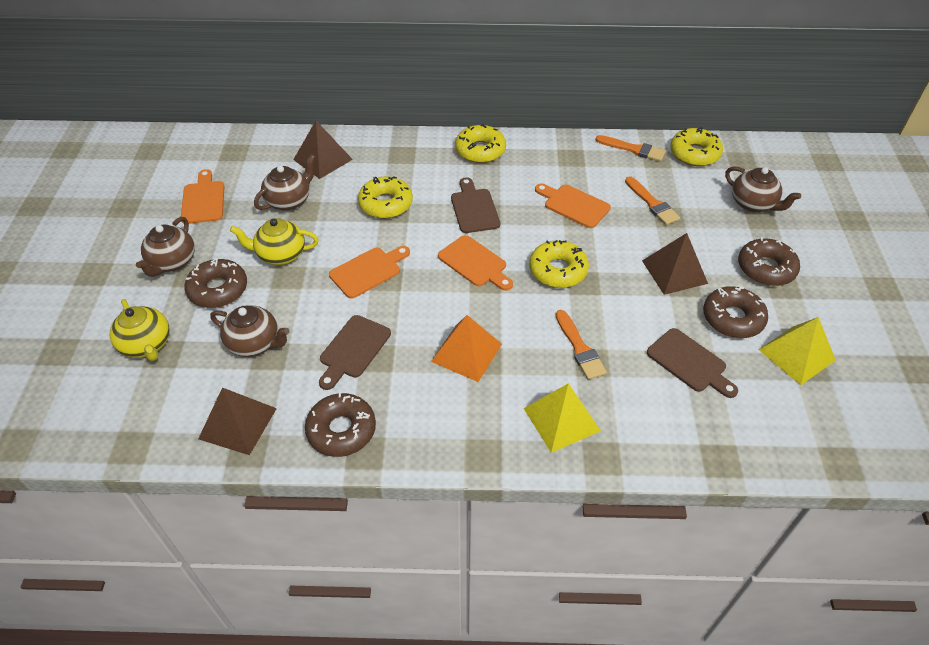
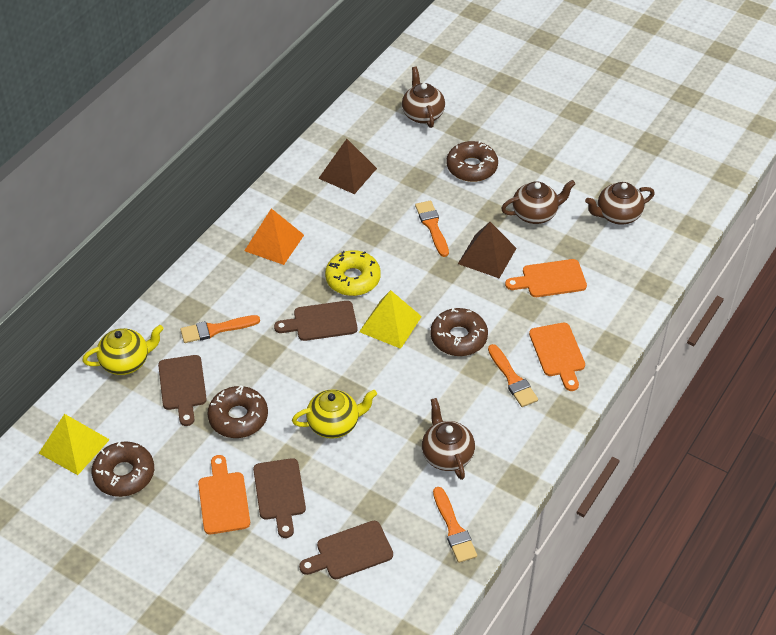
brown cutting board: 3 -> 4
brown pyramid: 3 -> 2
orange brush: 3 -> 4
orange cutting board: 4 -> 3
yellow donut: 4 -> 1

